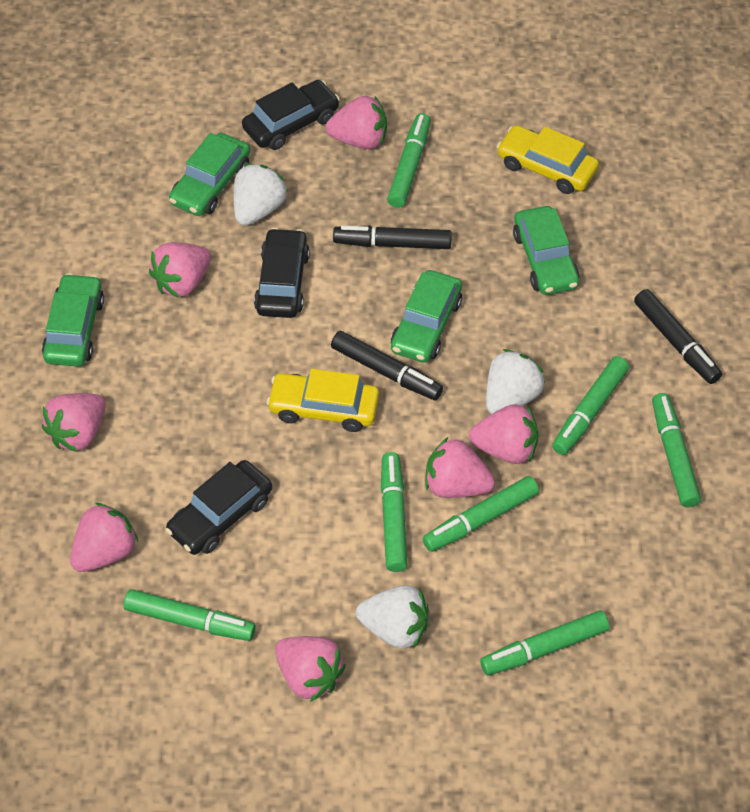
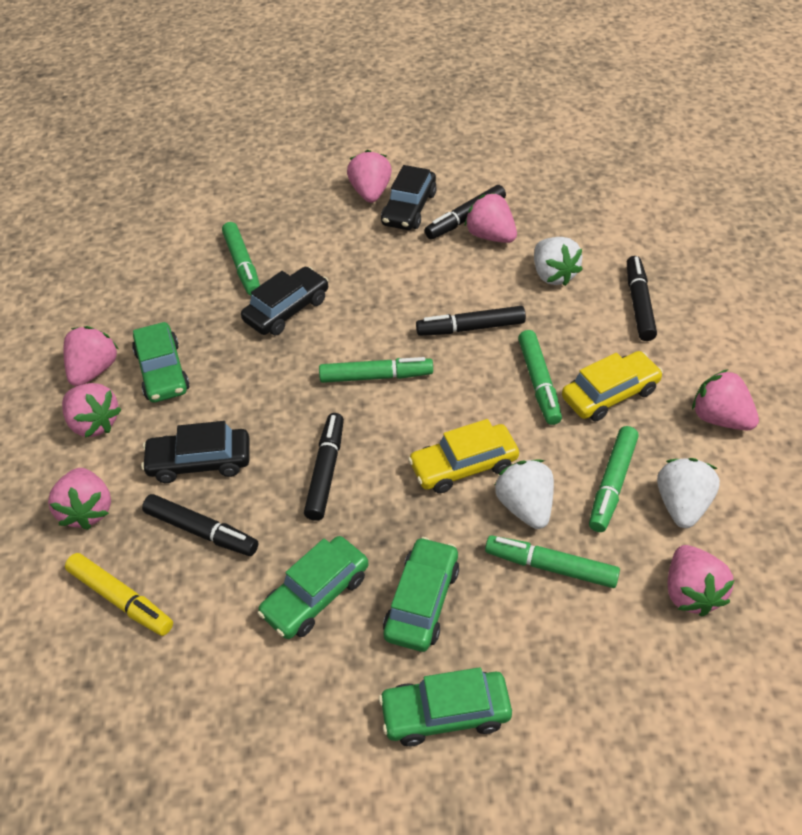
black marker: 3 -> 5
green marker: 7 -> 5
yellow marker: 0 -> 1

